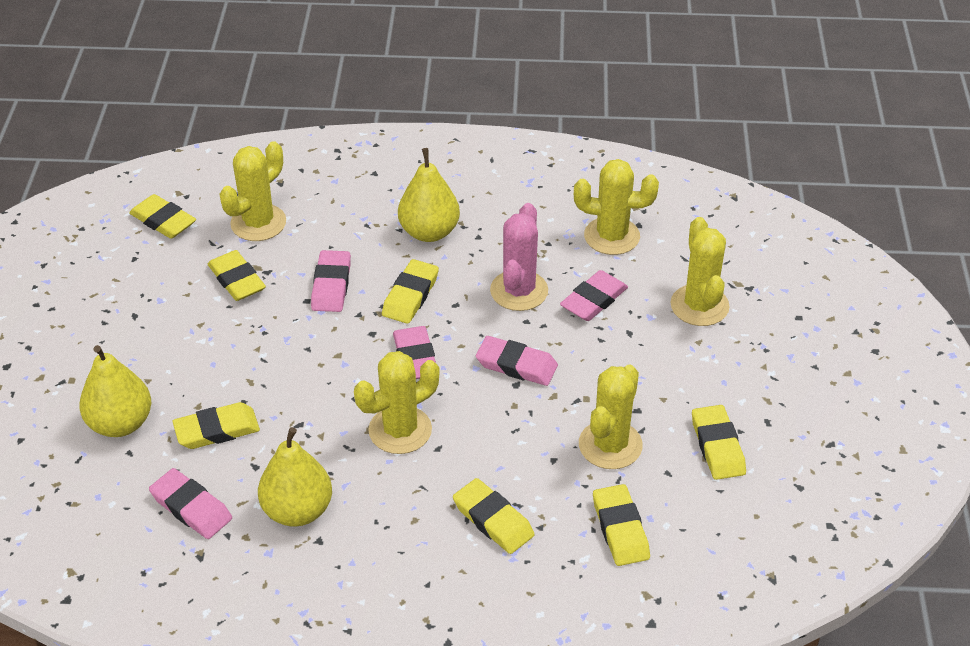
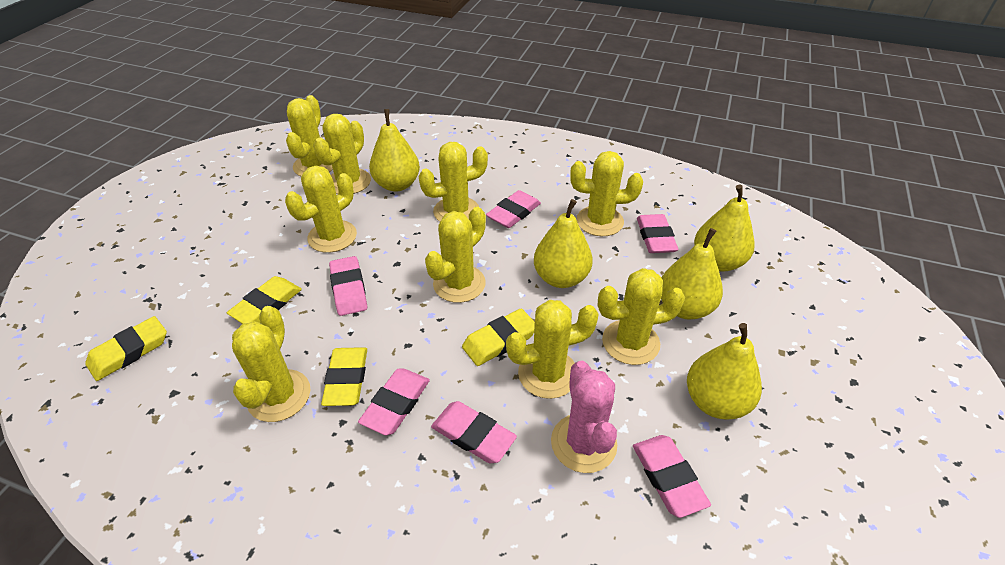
pink eraser: 5 -> 6
yellow cactus: 5 -> 9
yellow eraser: 7 -> 4
yellow pear: 3 -> 5

